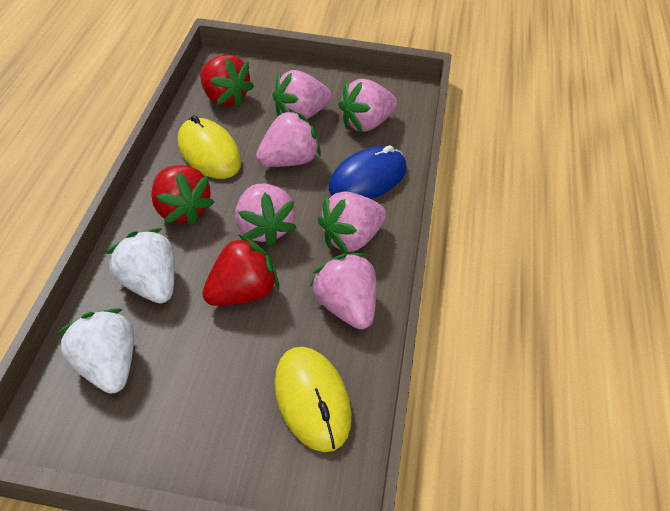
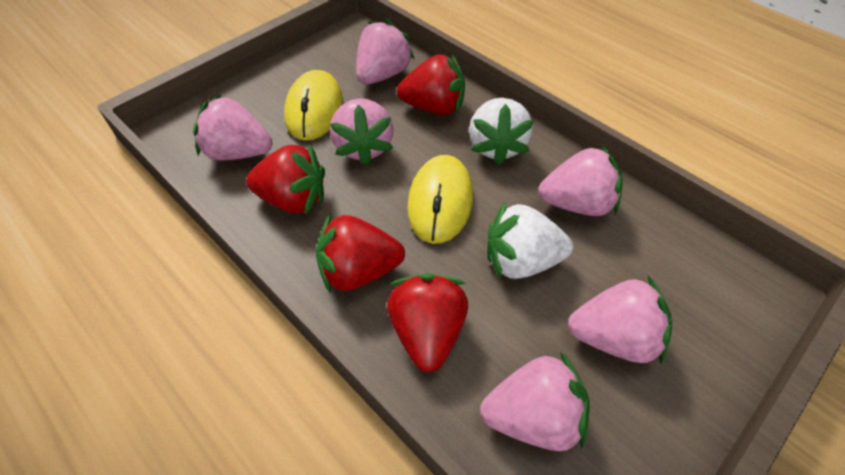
blue mouse: 1 -> 0
red strawberry: 3 -> 4

